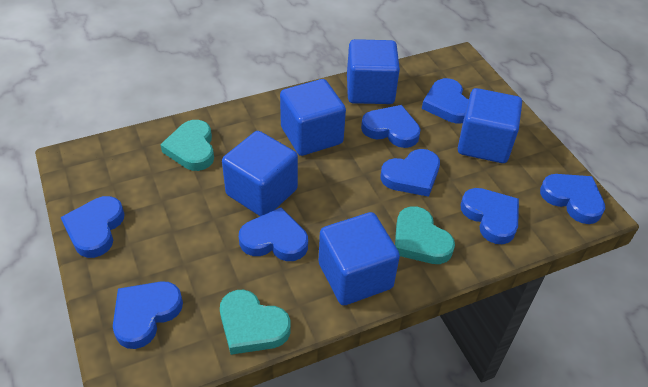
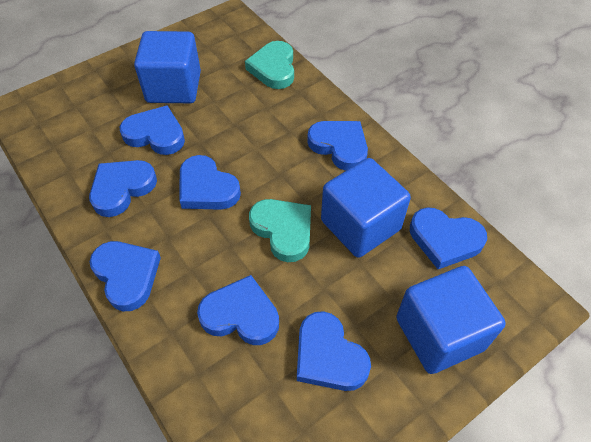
blue cube: 5 -> 3
turquoise heart: 3 -> 2

